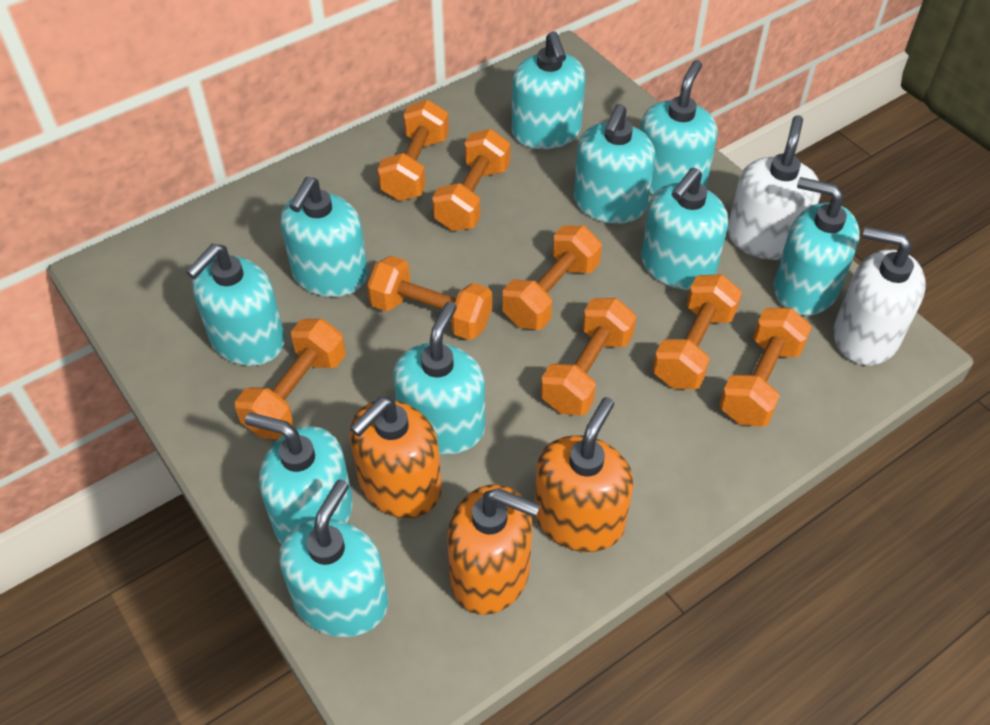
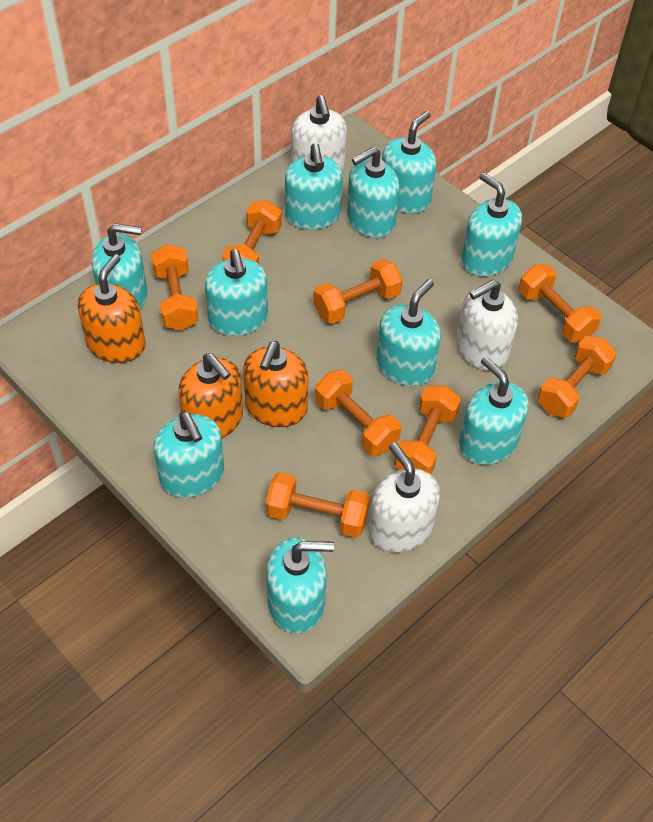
white soap dispenser: 2 -> 3

